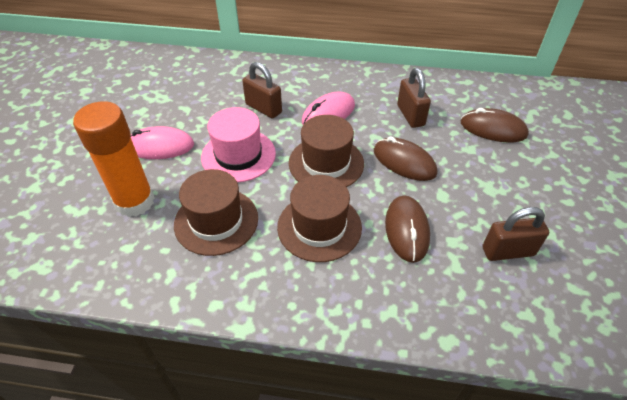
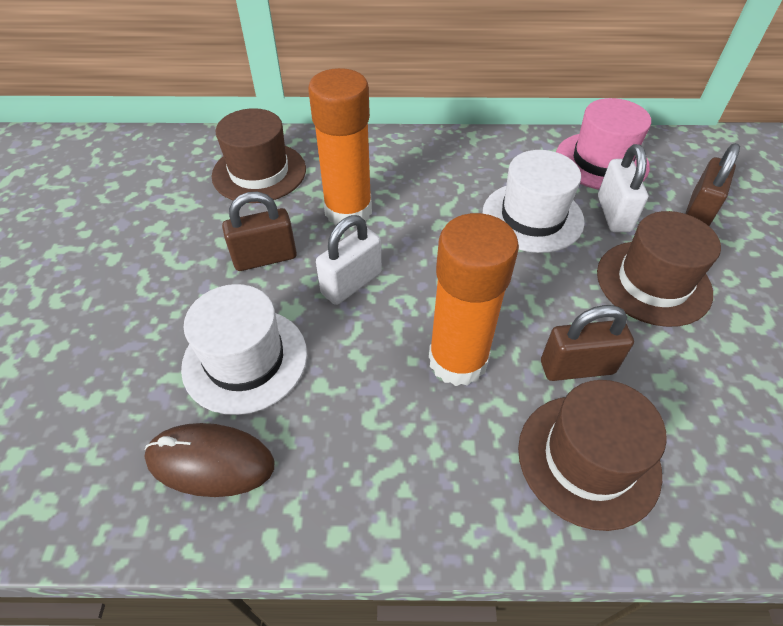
brown mouse: 3 -> 1
orange glue stick: 1 -> 2
pink mouse: 2 -> 0
white hat: 0 -> 2
white padlock: 0 -> 2

